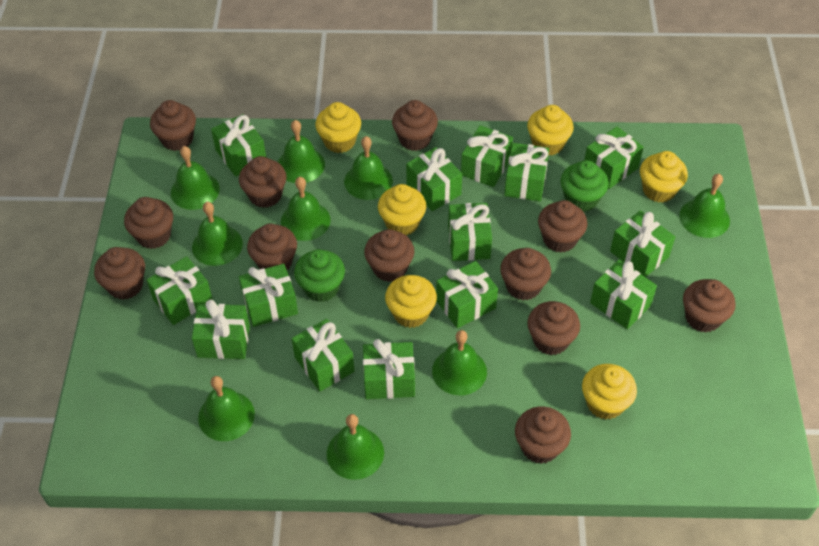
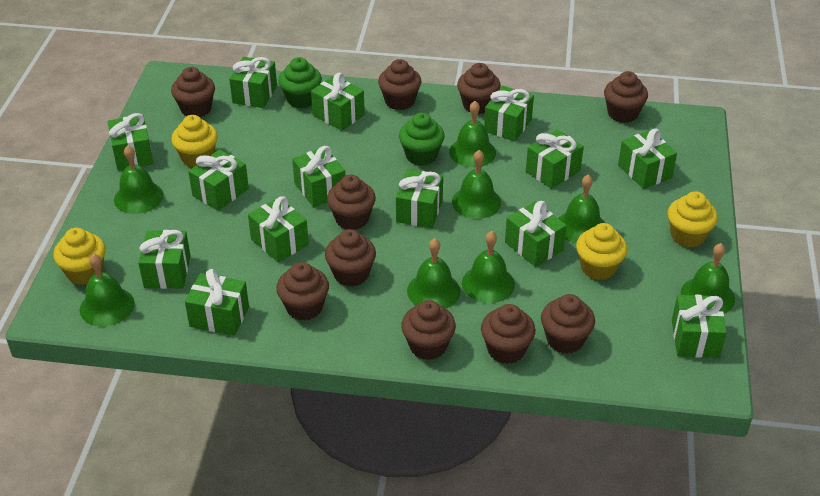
brown cupcake: 12 -> 10
green bell: 9 -> 8
yellow cupcake: 6 -> 4

